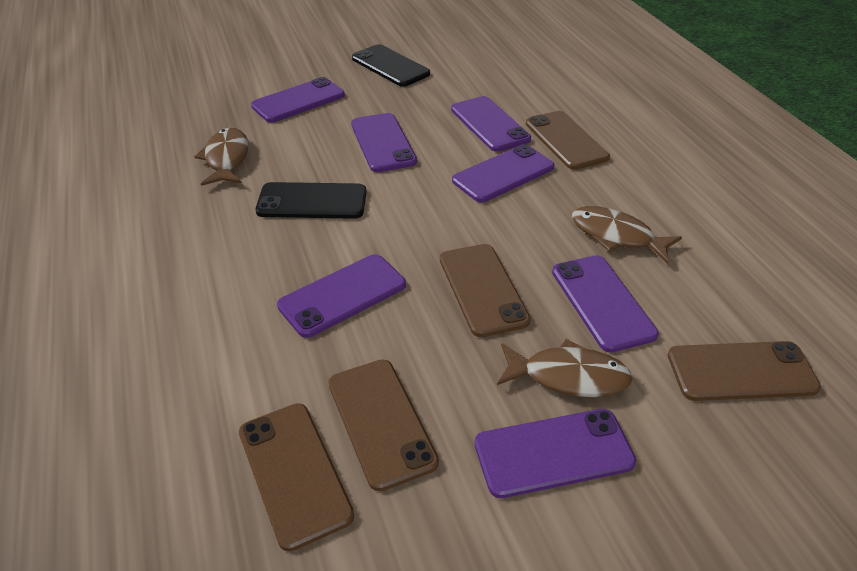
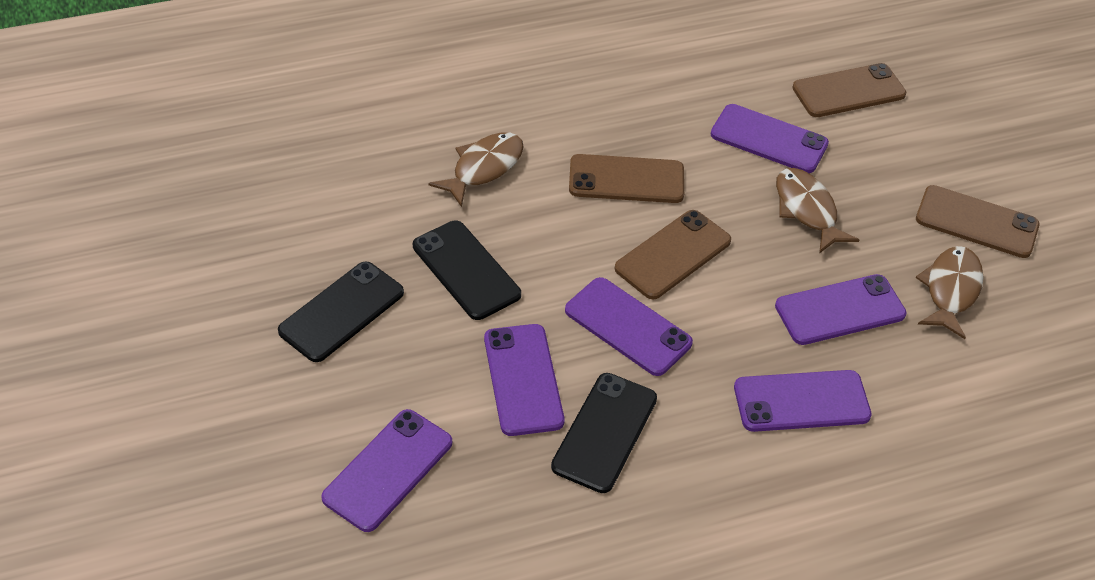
black phone: 2 -> 3
brown phone: 5 -> 4
purple phone: 7 -> 6

